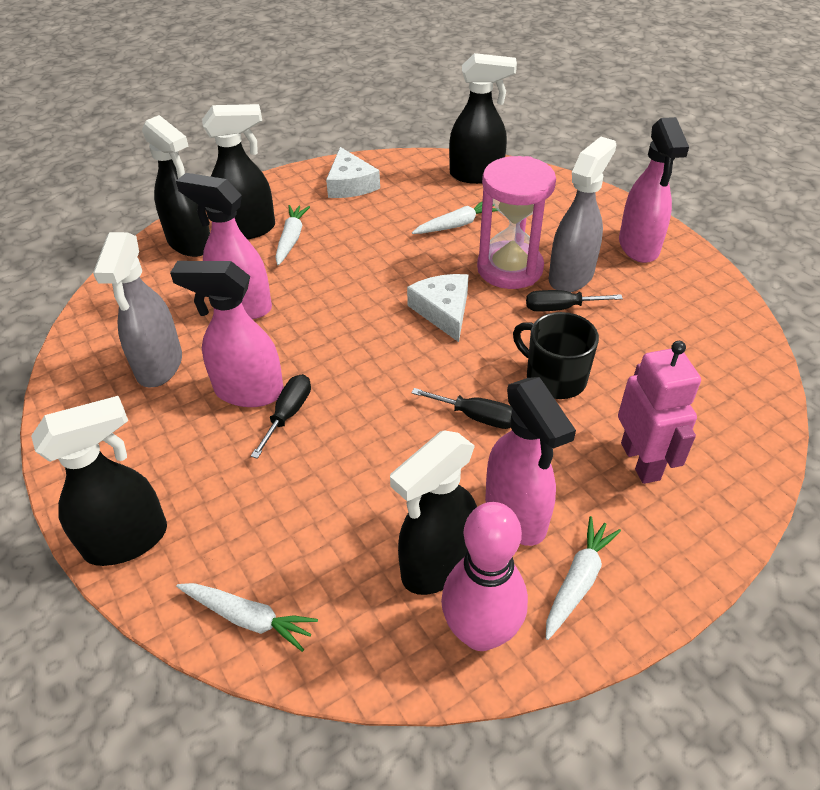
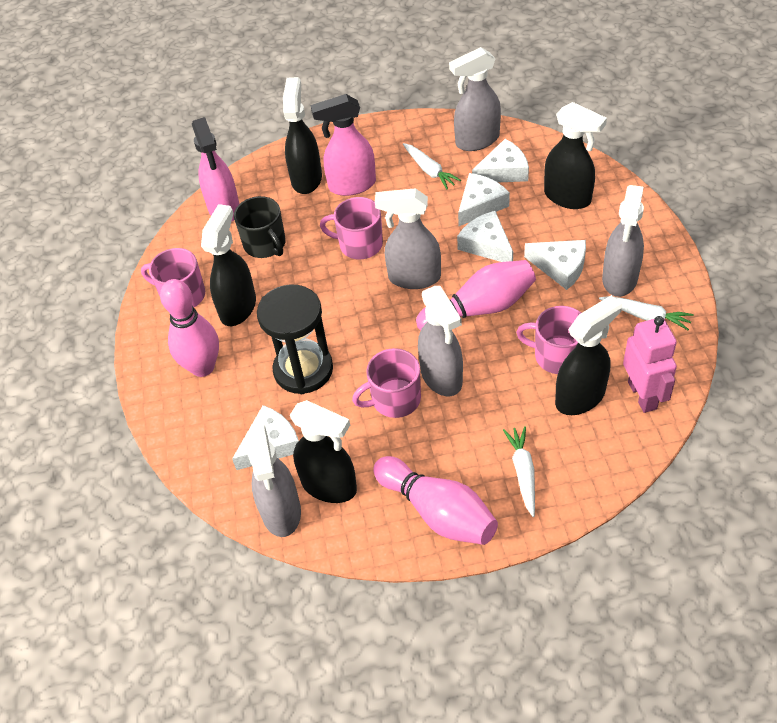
black hourglass: 0 -> 1
black screwdriver: 3 -> 0
grey spray bottle: 2 -> 5
pink bowling pin: 1 -> 3
pink hourglass: 1 -> 0
pink mug: 0 -> 4
pink spray bottle: 4 -> 2
white carrot: 4 -> 3
white cheese: 2 -> 5

